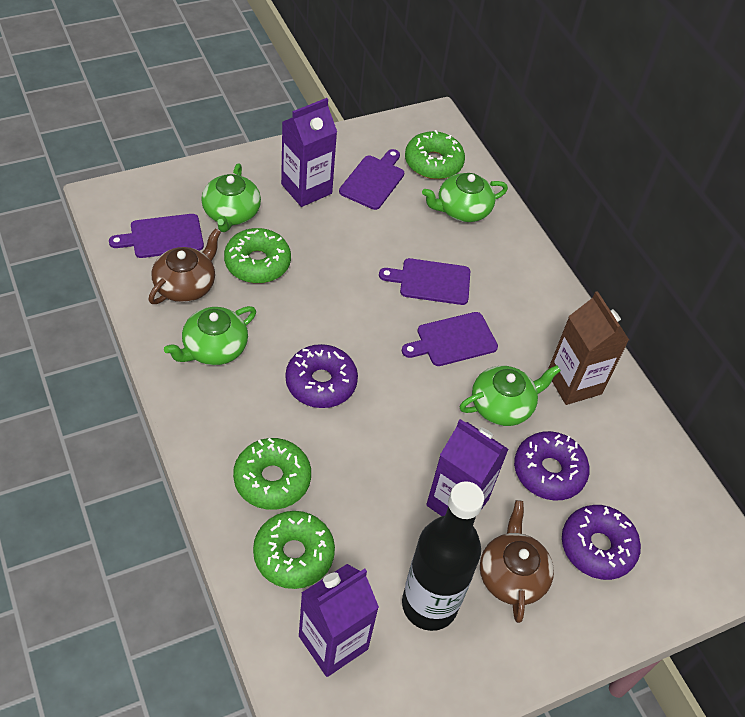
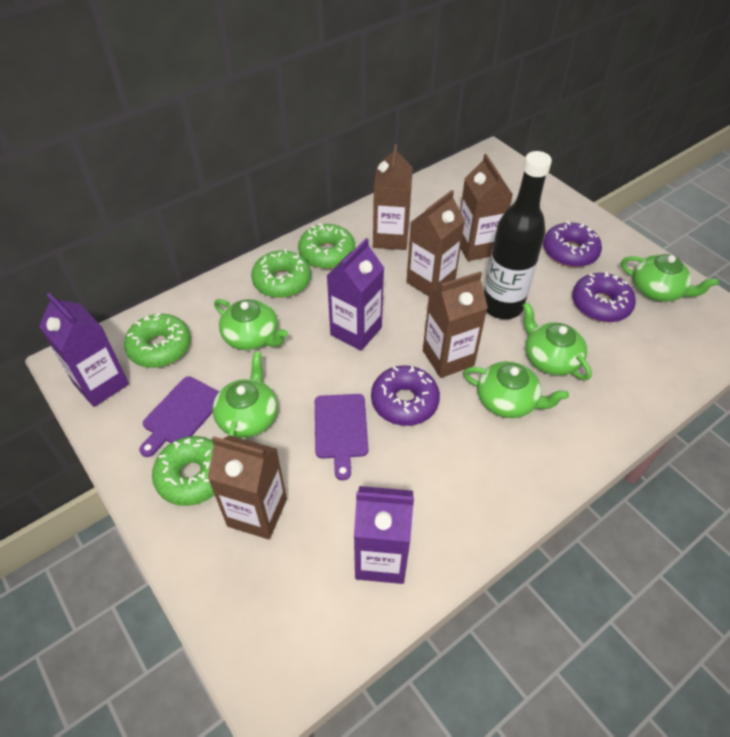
brown carton: 1 -> 5
brown teapot: 2 -> 0
green teapot: 4 -> 5
purple cutting board: 4 -> 2

